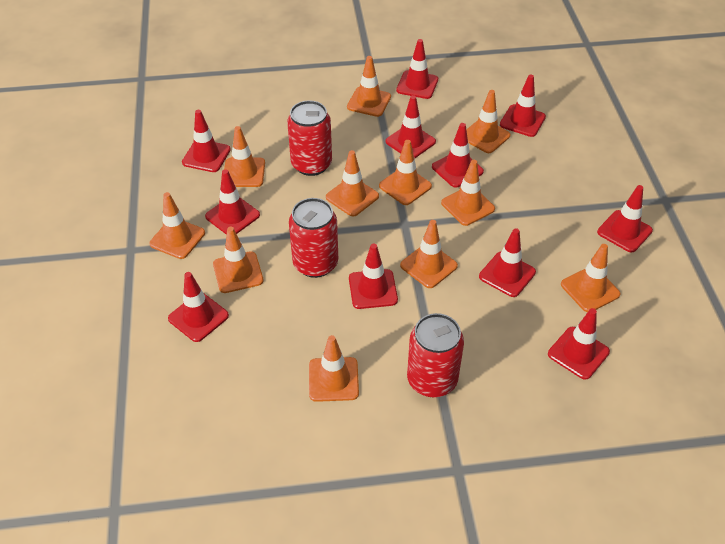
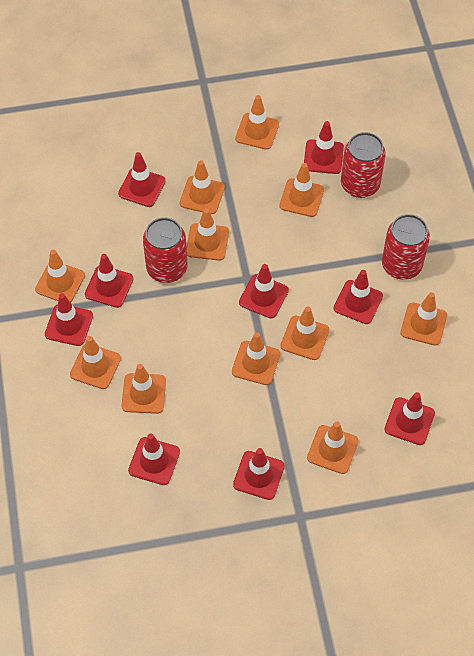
red traffic cone: 11 -> 9

